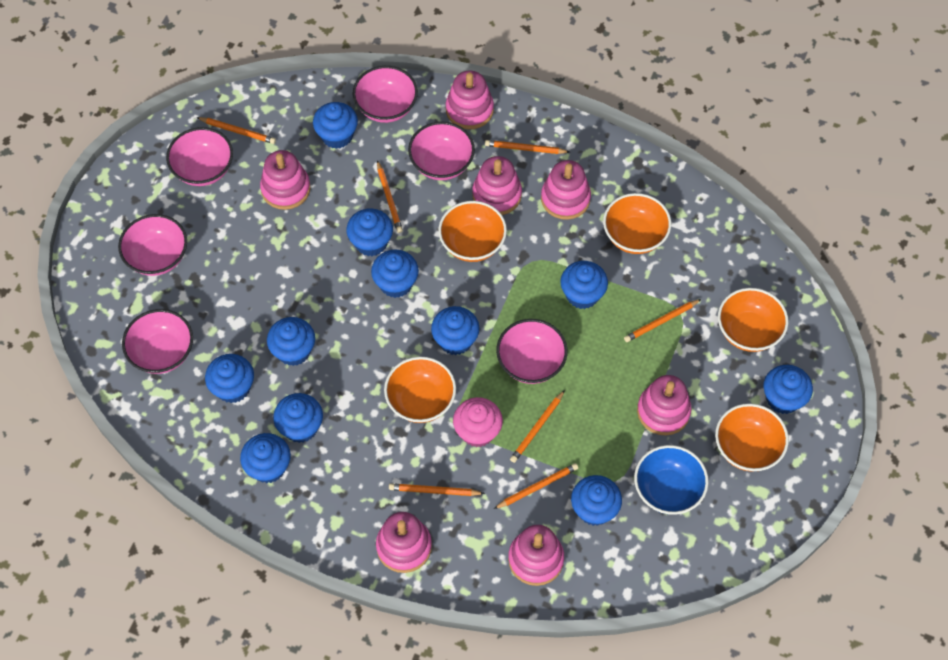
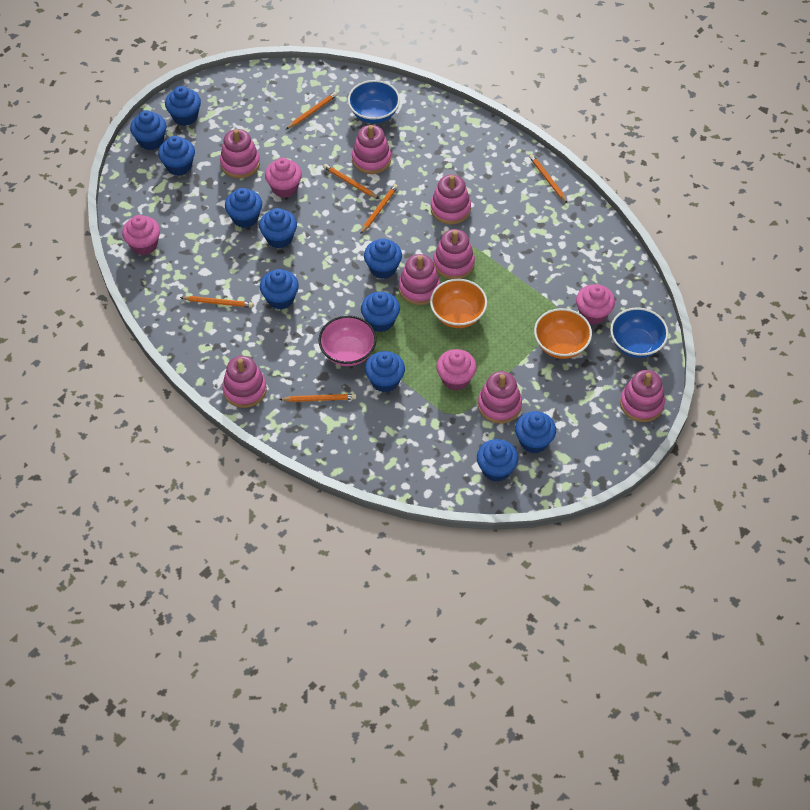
blue bowl: 1 -> 2
orange bowl: 5 -> 2
orange pencil: 7 -> 6
pink bowl: 6 -> 1
pink cupcake: 1 -> 4
pink stacking toy: 7 -> 8

